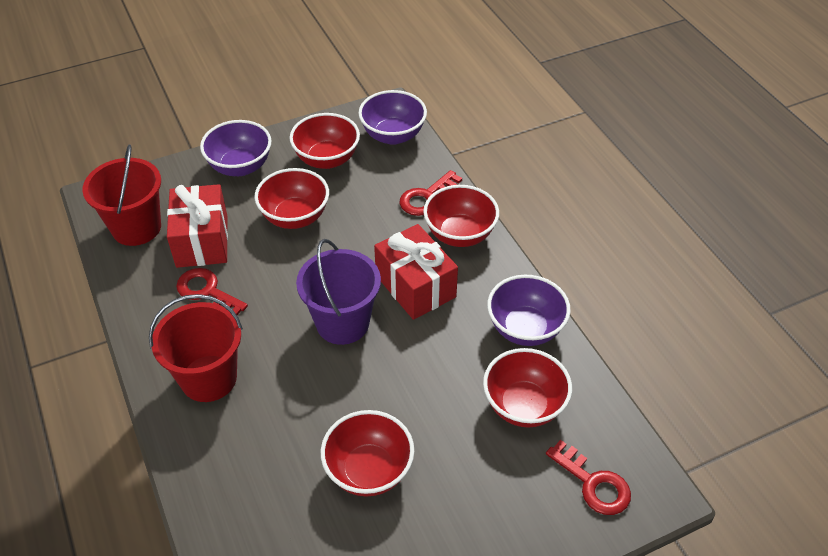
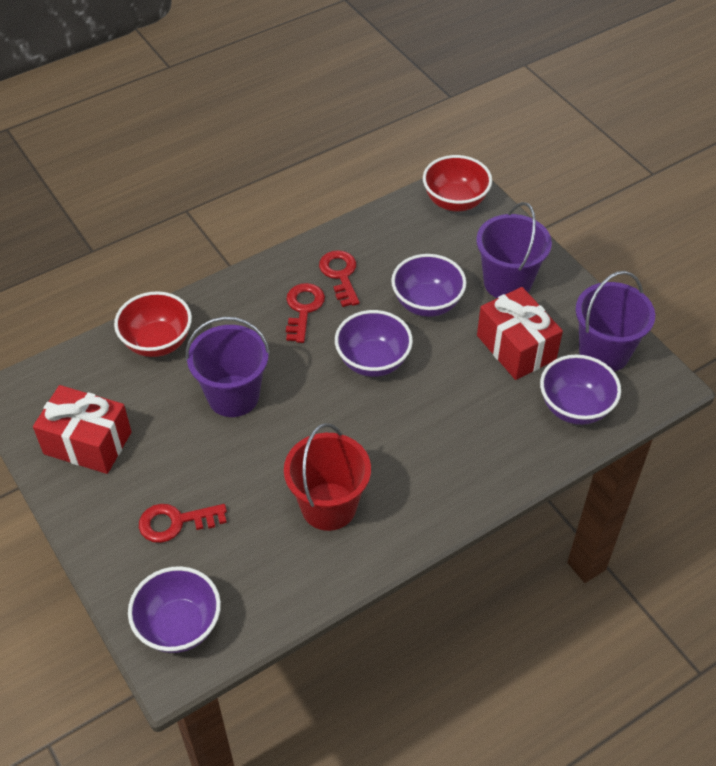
purple bowl: 3 -> 4
purple bucket: 1 -> 3
red bowl: 5 -> 2
red bucket: 2 -> 1

